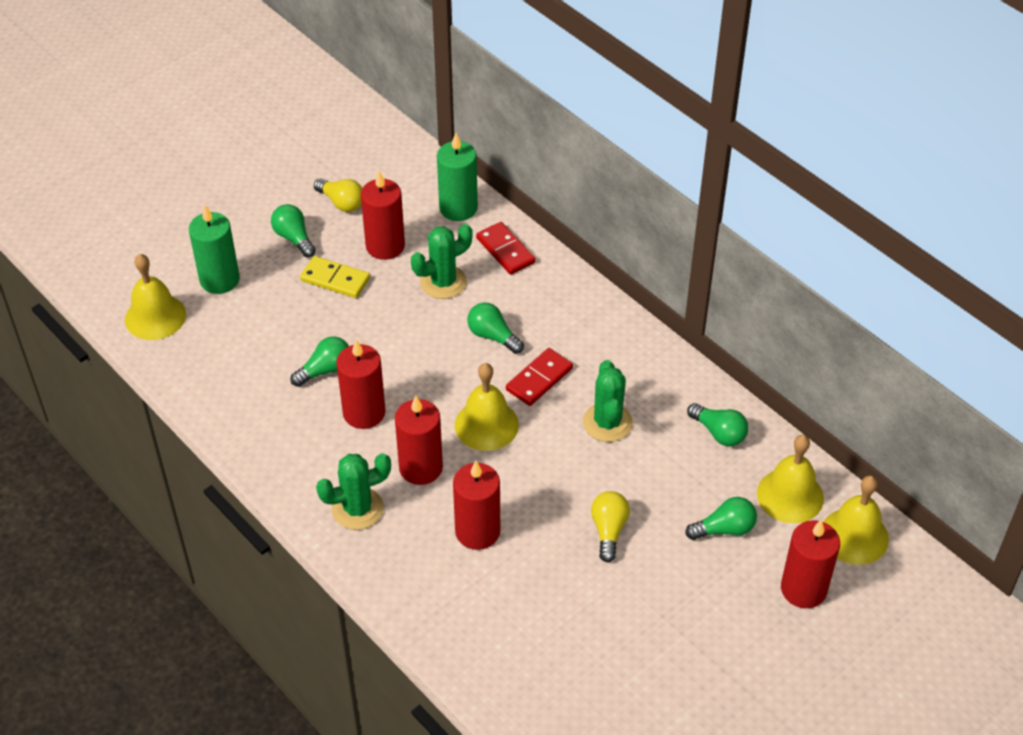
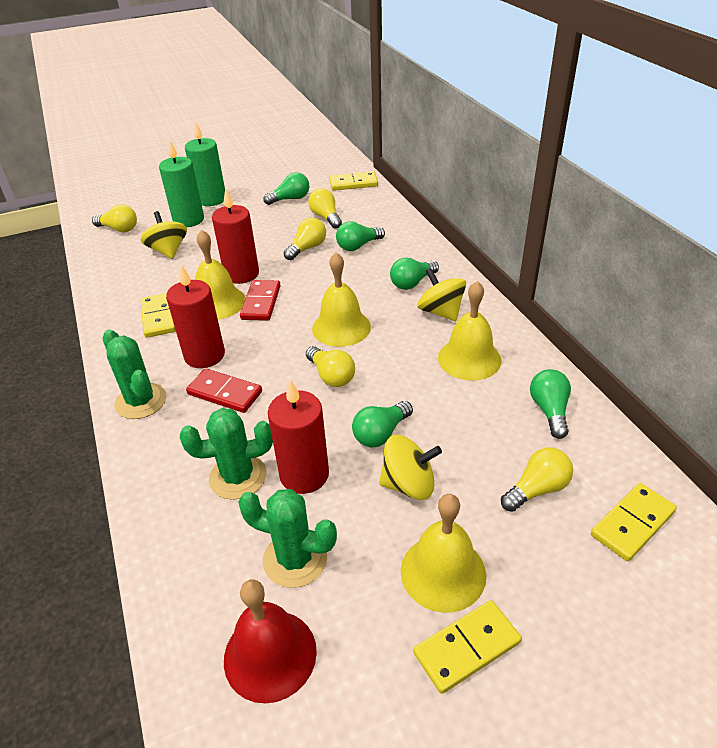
red bell: 0 -> 1
red candle: 5 -> 3
yellow domino: 1 -> 4
yellow light bulb: 2 -> 5
yellow spinning top: 0 -> 3

